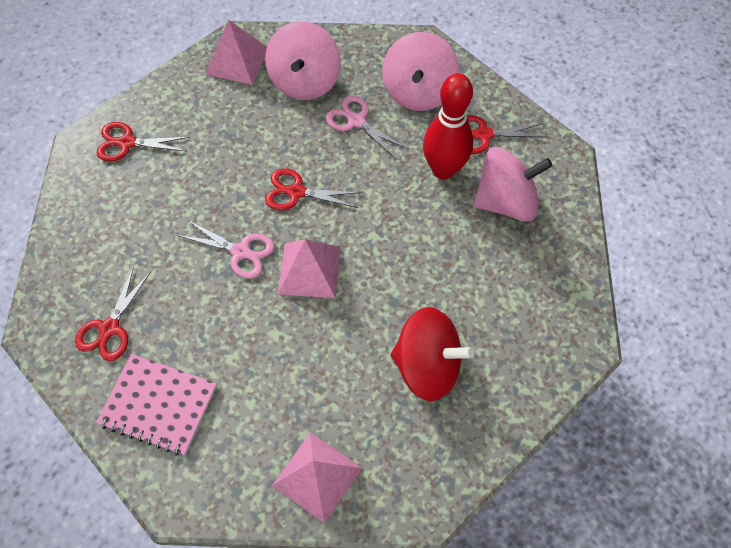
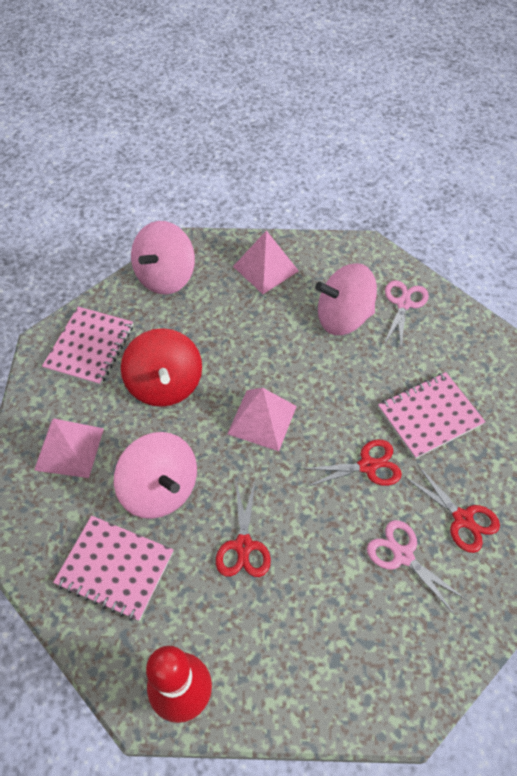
pink notebook: 1 -> 3
red scissors: 4 -> 3

